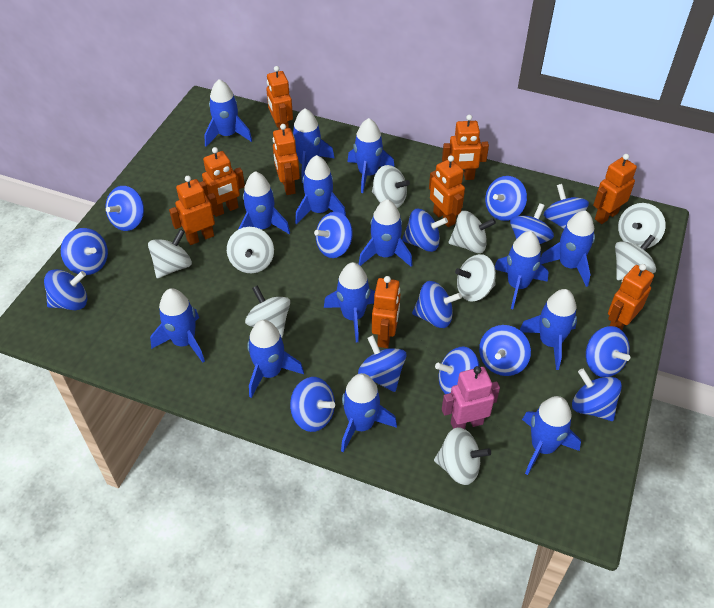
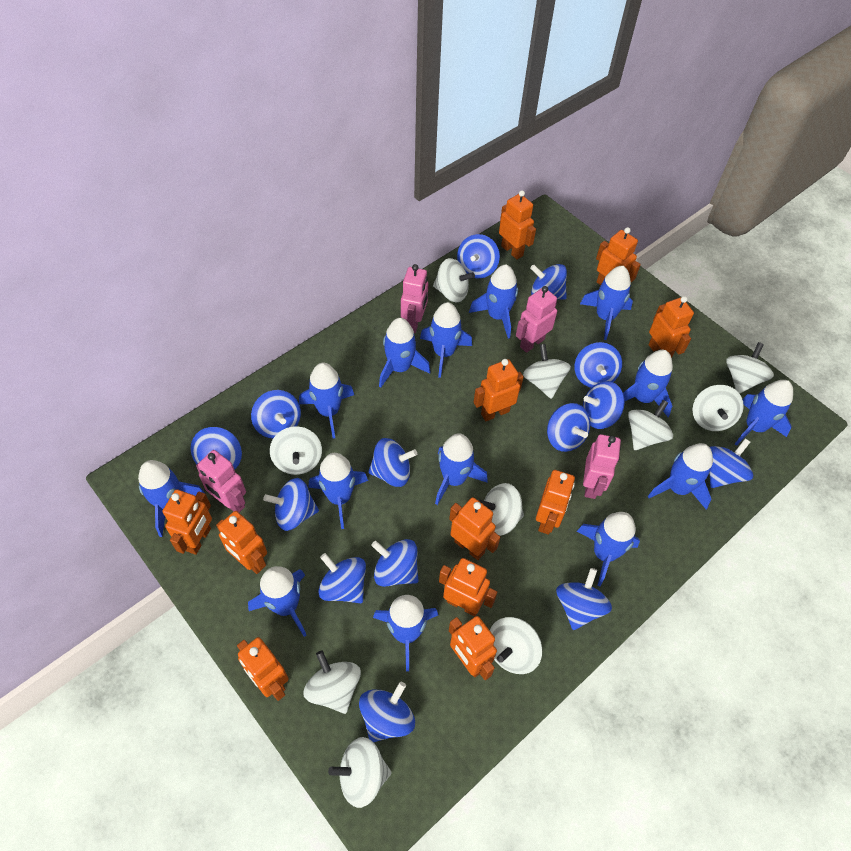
blue spinning top: 15 -> 14
orange robot: 9 -> 11
pink robot: 1 -> 4
white spinning top: 9 -> 10

